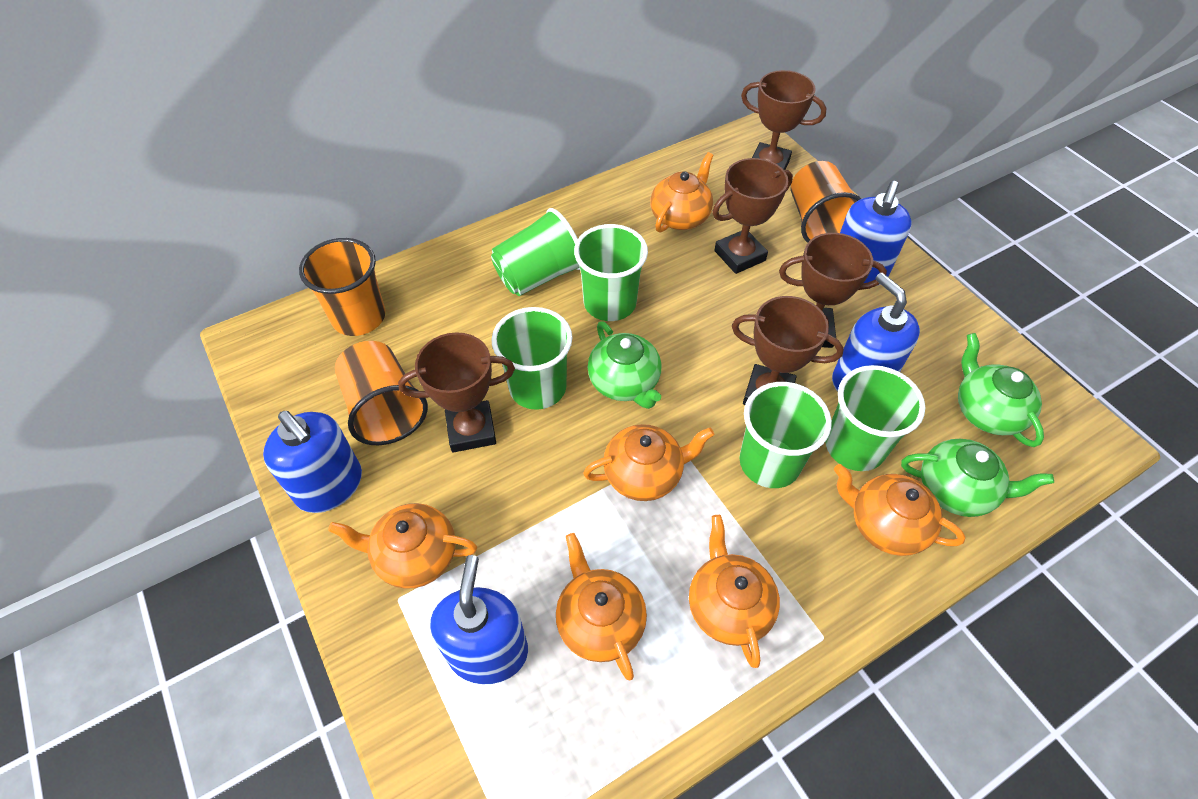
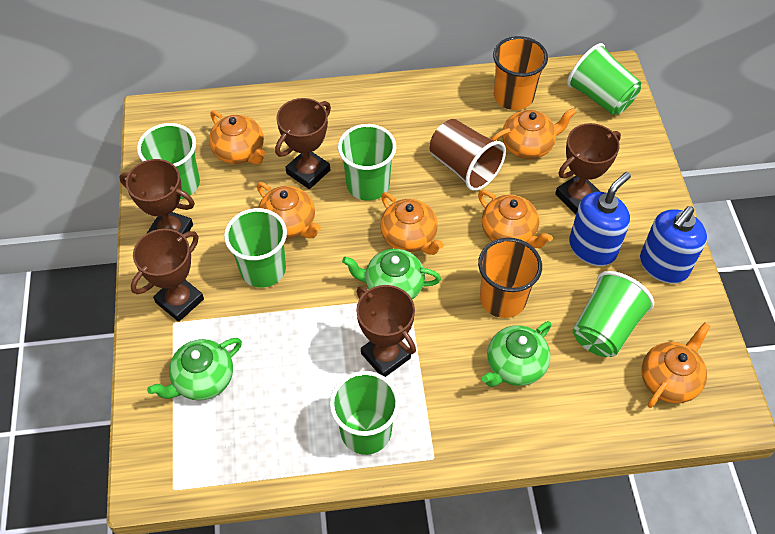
blue soap dispenser: 4 -> 2
brown cup: 0 -> 1
green cup: 5 -> 6
orange cup: 3 -> 2

